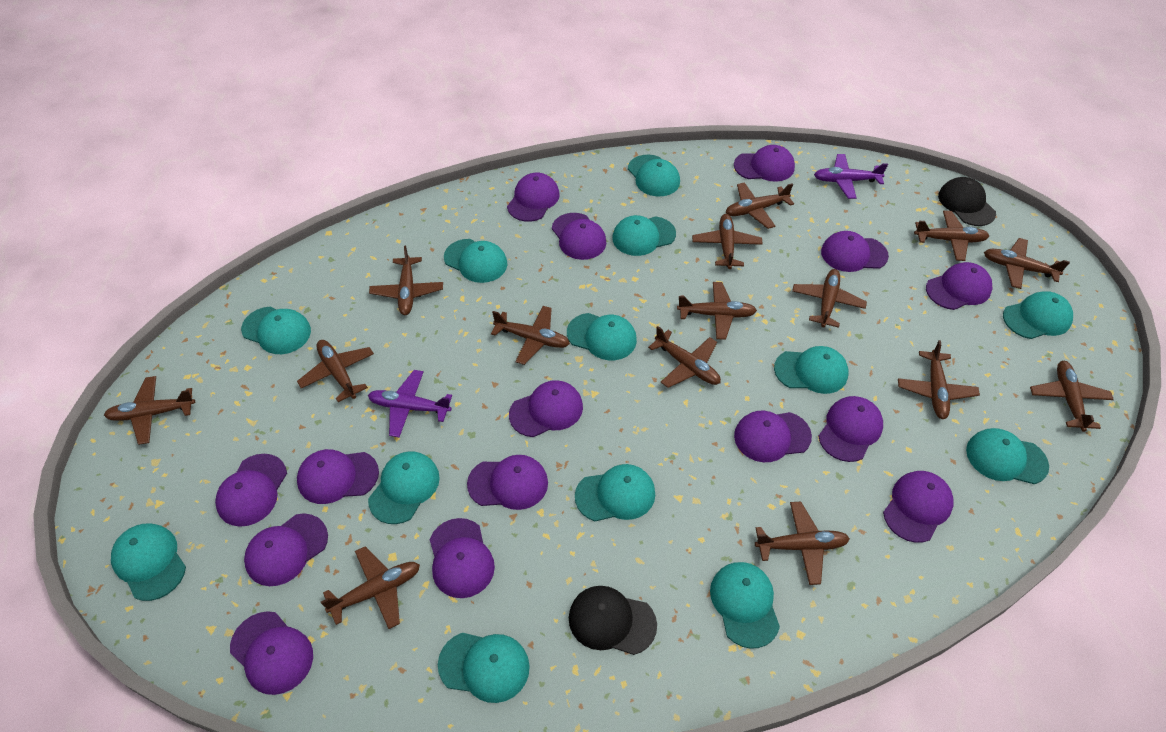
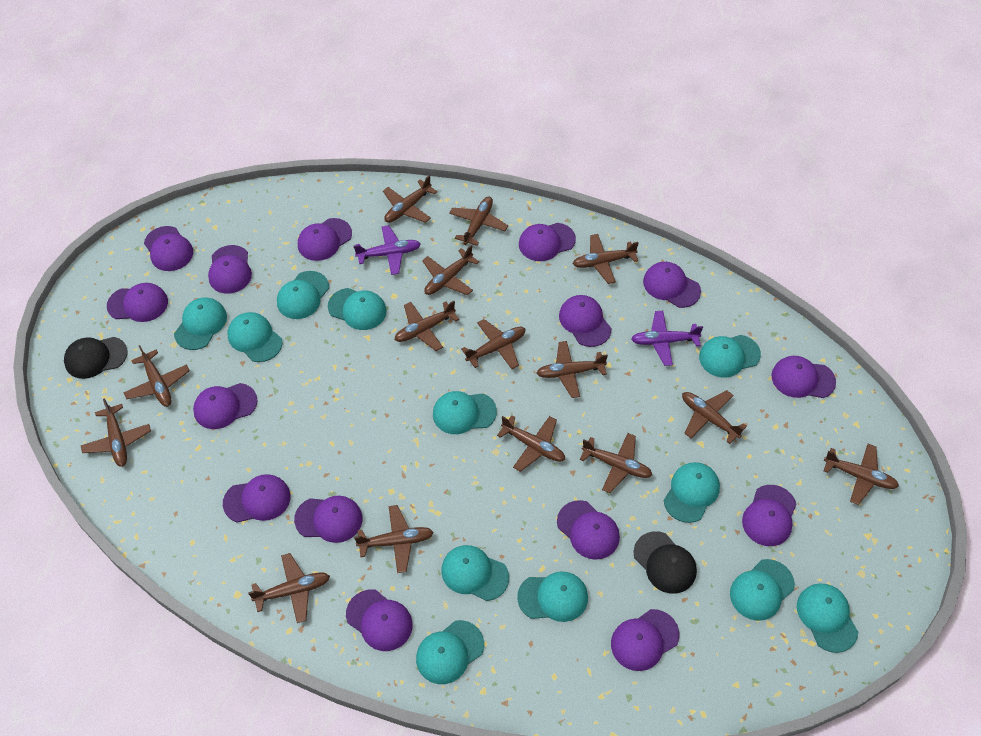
turquoise cap: 13 -> 12

